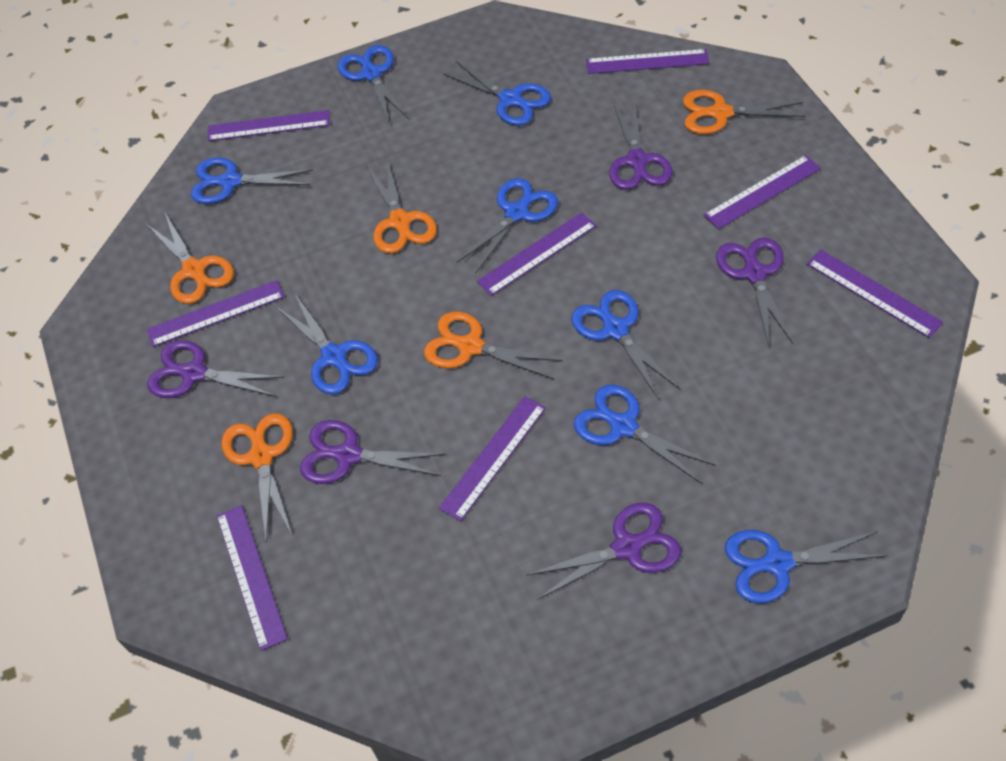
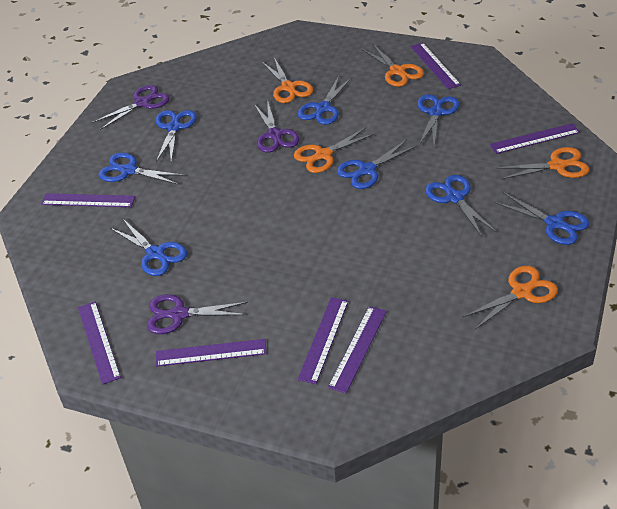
purple ruler: 8 -> 7
purple scissors: 5 -> 3

